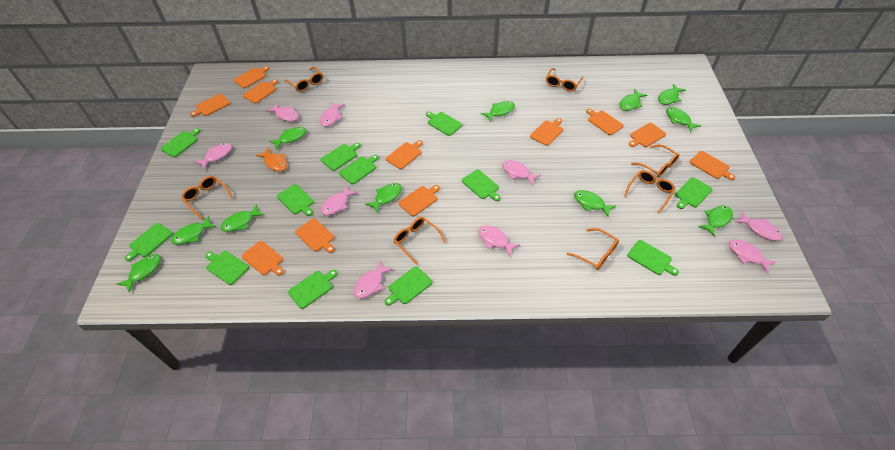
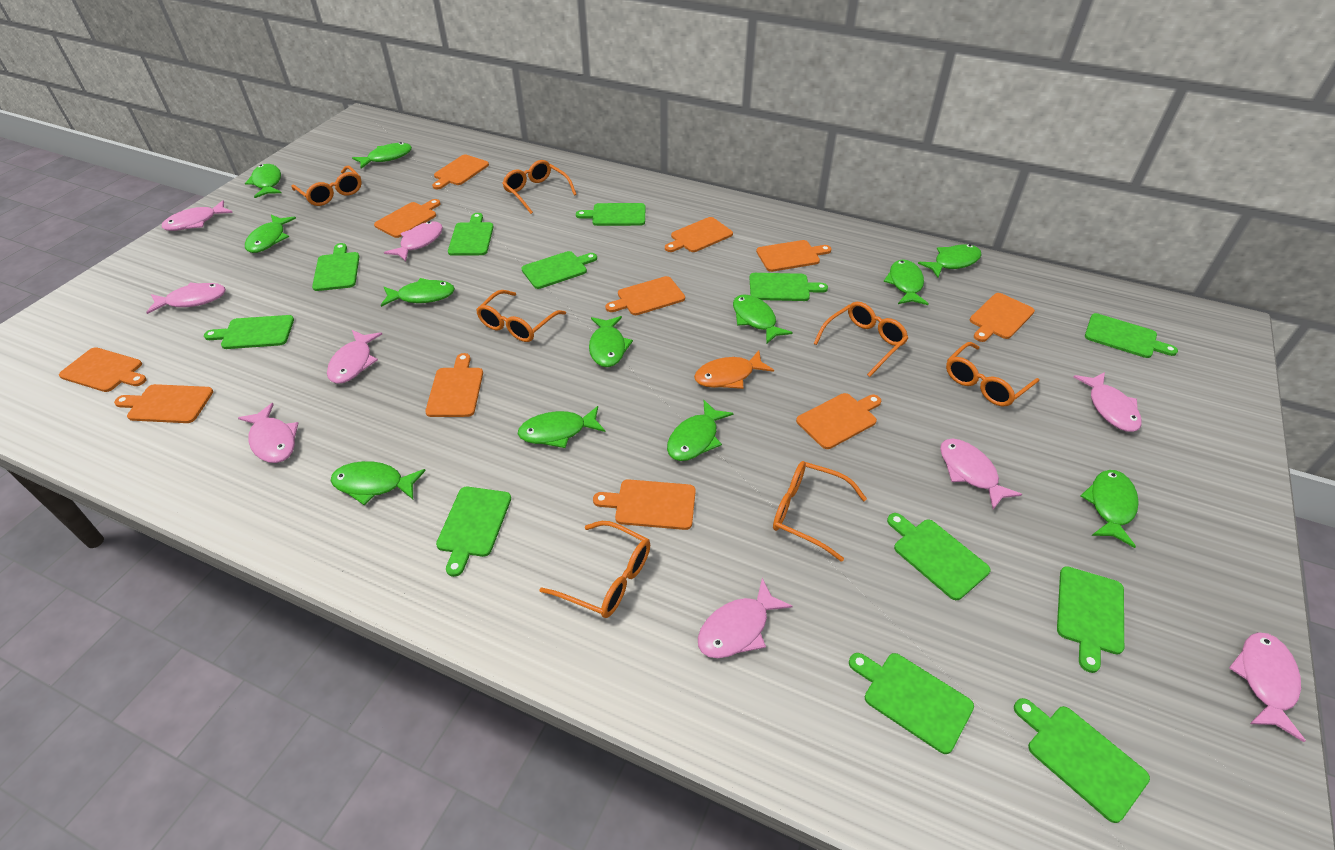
green fish: 11 -> 12

